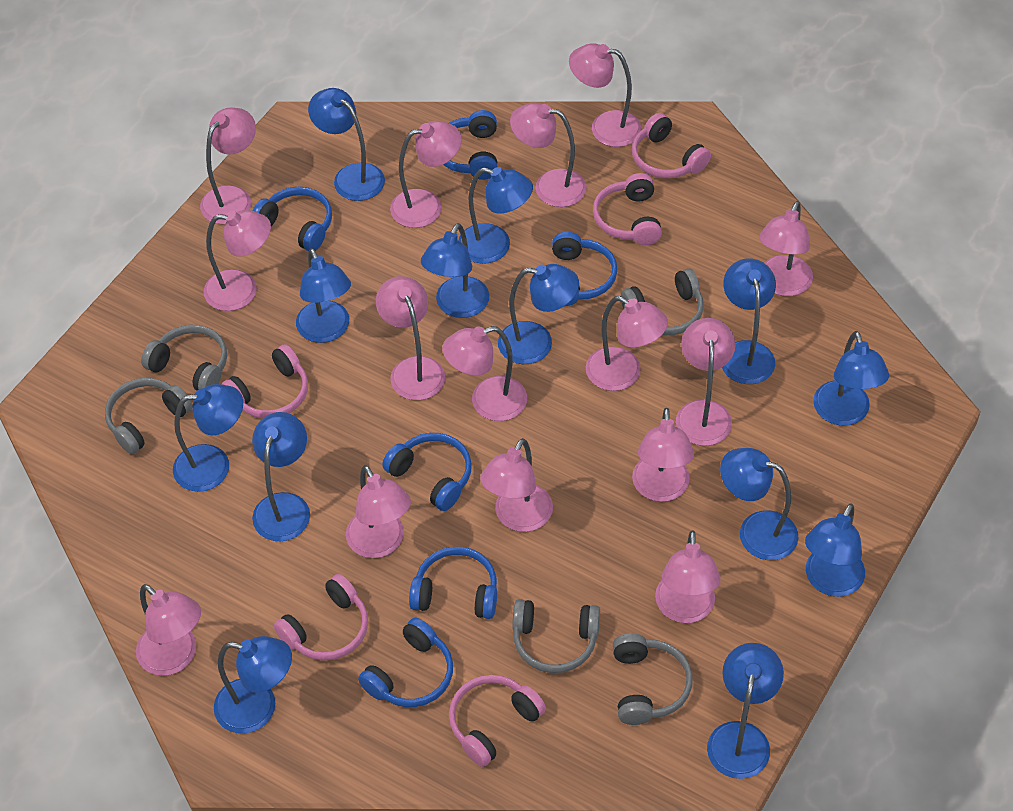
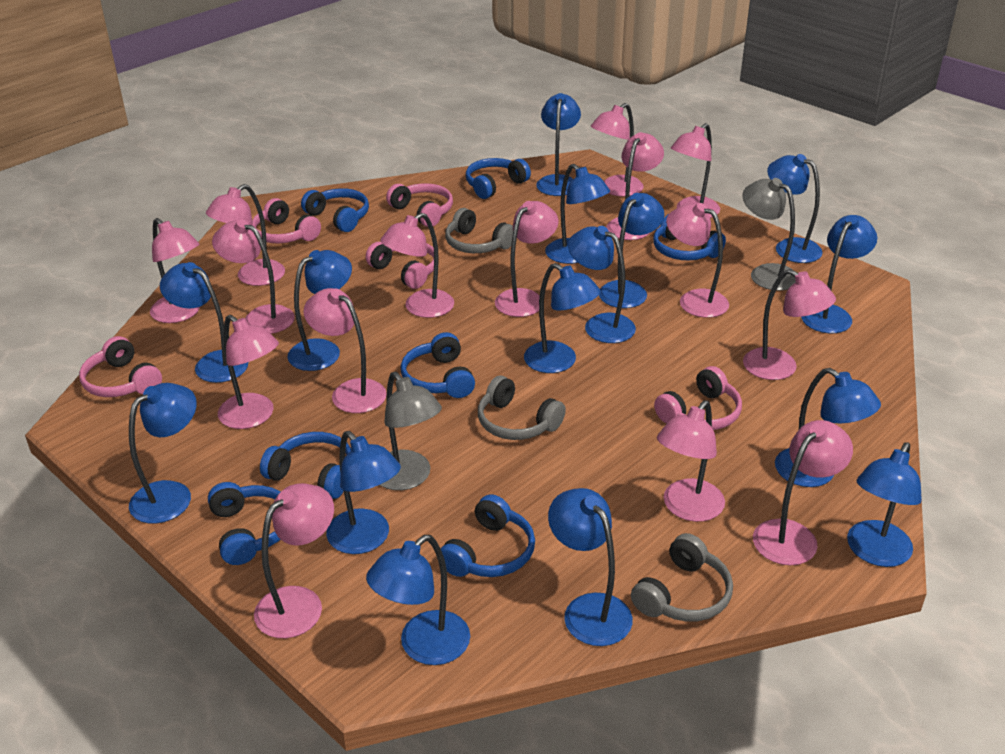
blue headphones: 6 -> 7
blue lamp: 13 -> 15
grey headphones: 5 -> 3
grey lamp: 0 -> 2

